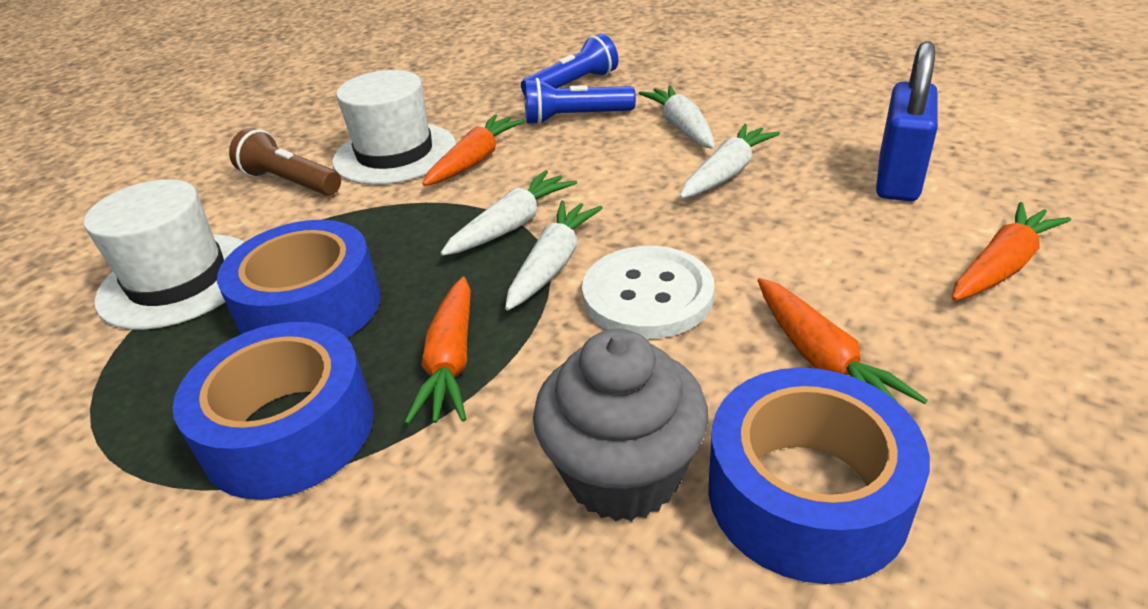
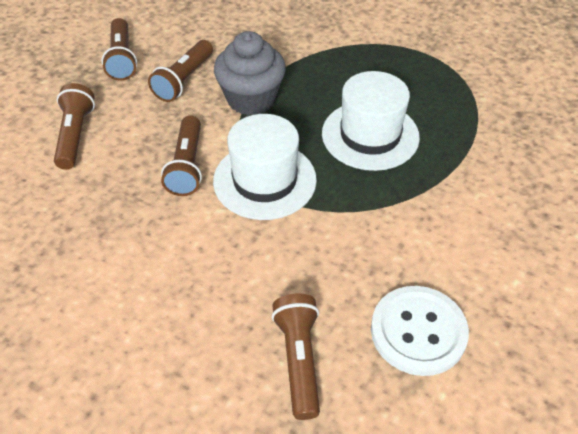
blue flashlight: 2 -> 0
blue padlock: 1 -> 0
blue tape: 3 -> 0
brown flashlight: 1 -> 5
orange carrot: 4 -> 0
white carrot: 4 -> 0

